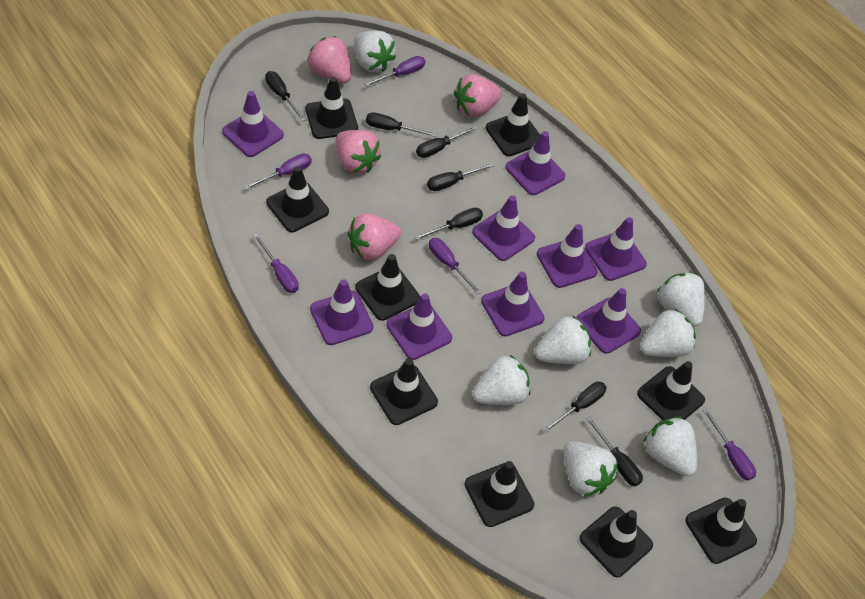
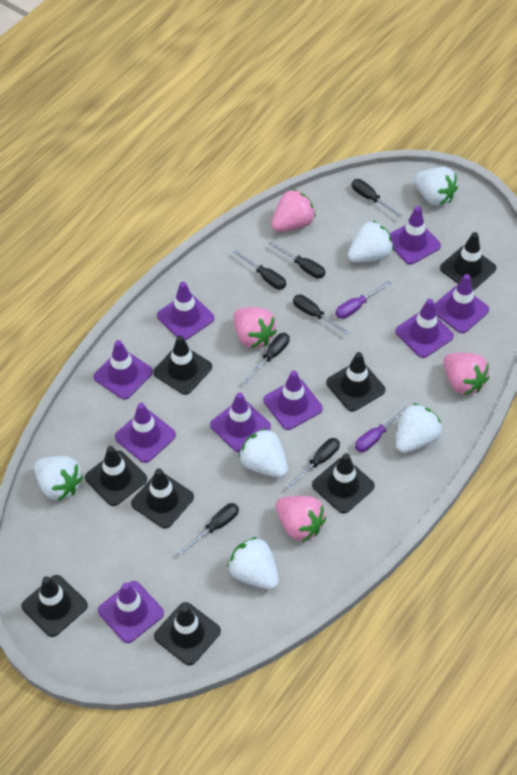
black traffic cone: 9 -> 8
purple screwdriver: 5 -> 2
white strawberry: 7 -> 6

